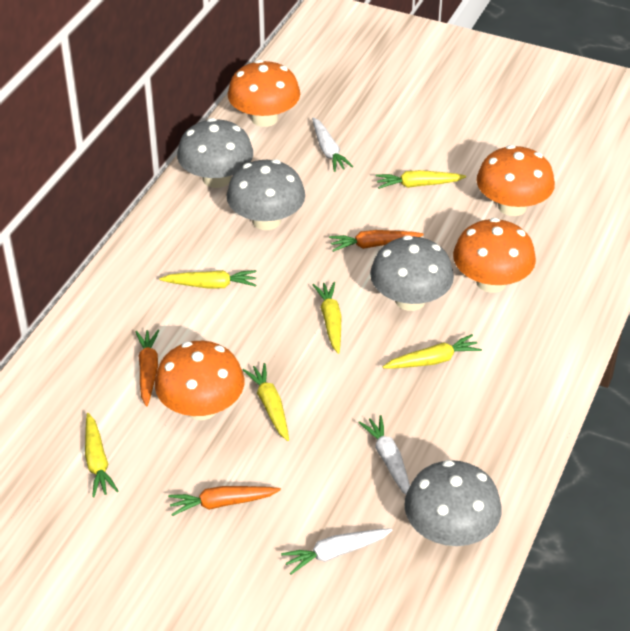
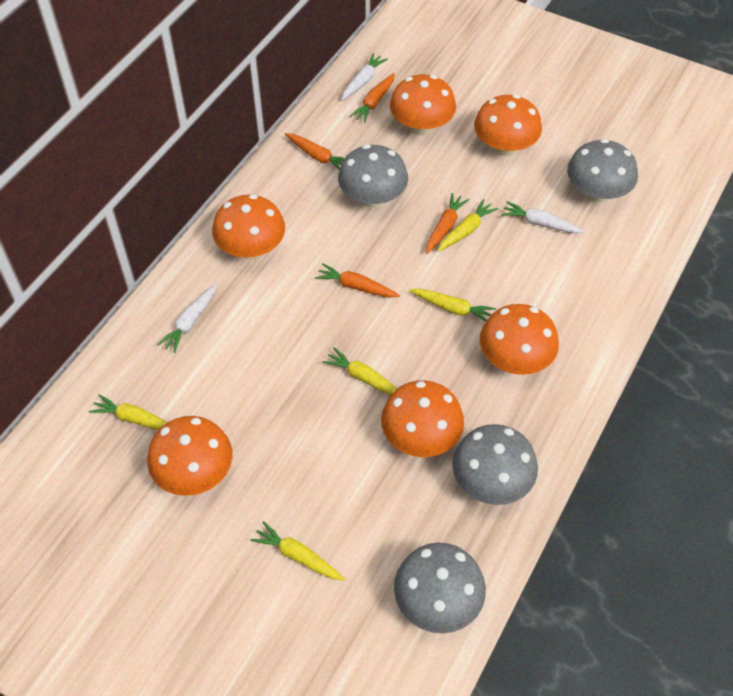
orange carrot: 3 -> 4
orange mushroom: 4 -> 6
yellow carrot: 6 -> 5

